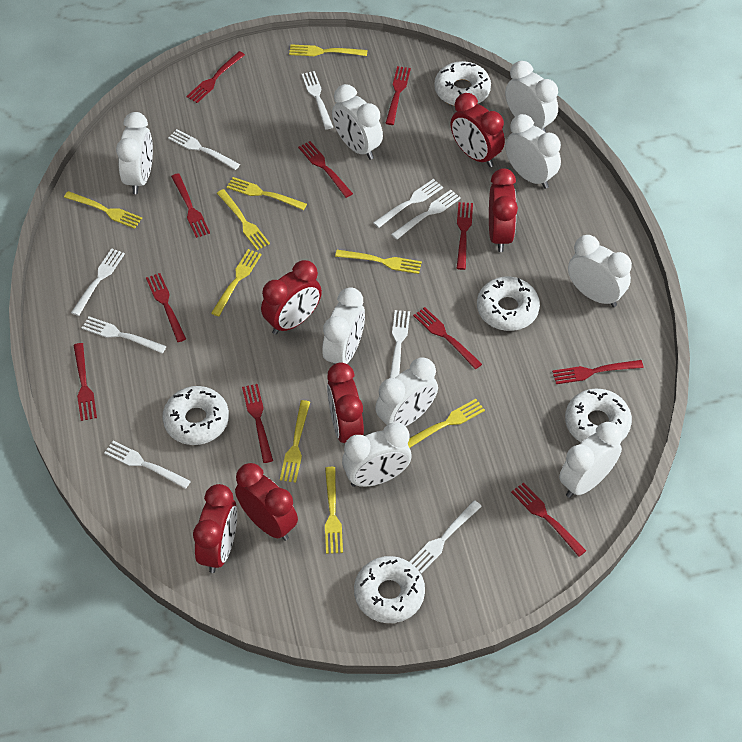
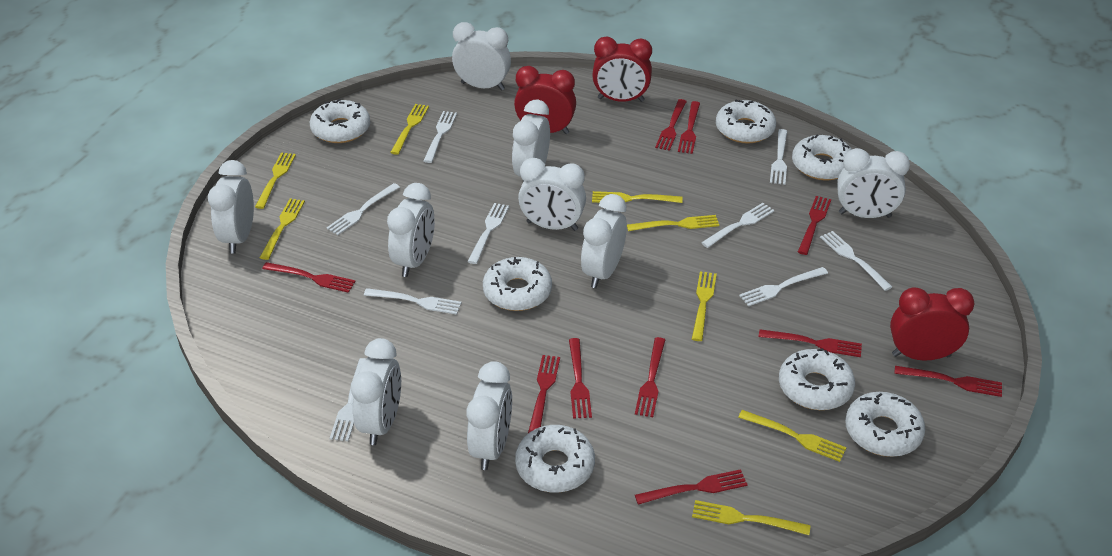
red clock: 6 -> 3
red fork: 11 -> 10
white donut: 5 -> 7
yellow fork: 9 -> 8

